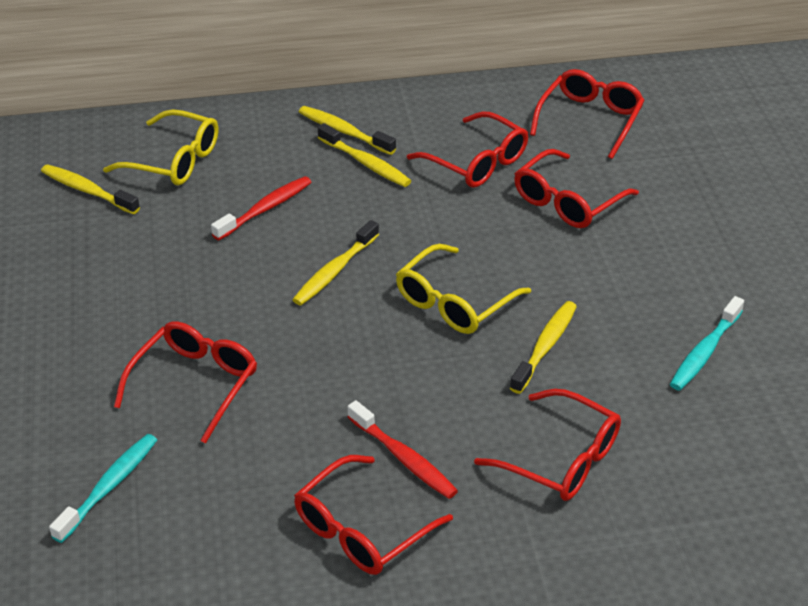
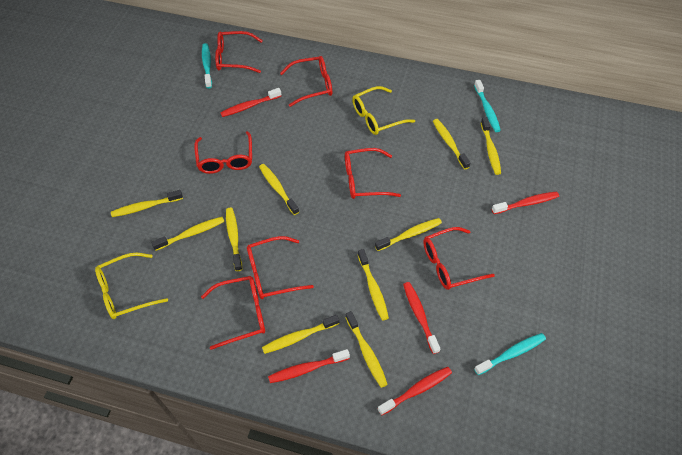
red glasses: 6 -> 7
red toothbrush: 2 -> 5
turquoise toothbrush: 2 -> 3
yellow toothbrush: 5 -> 10

